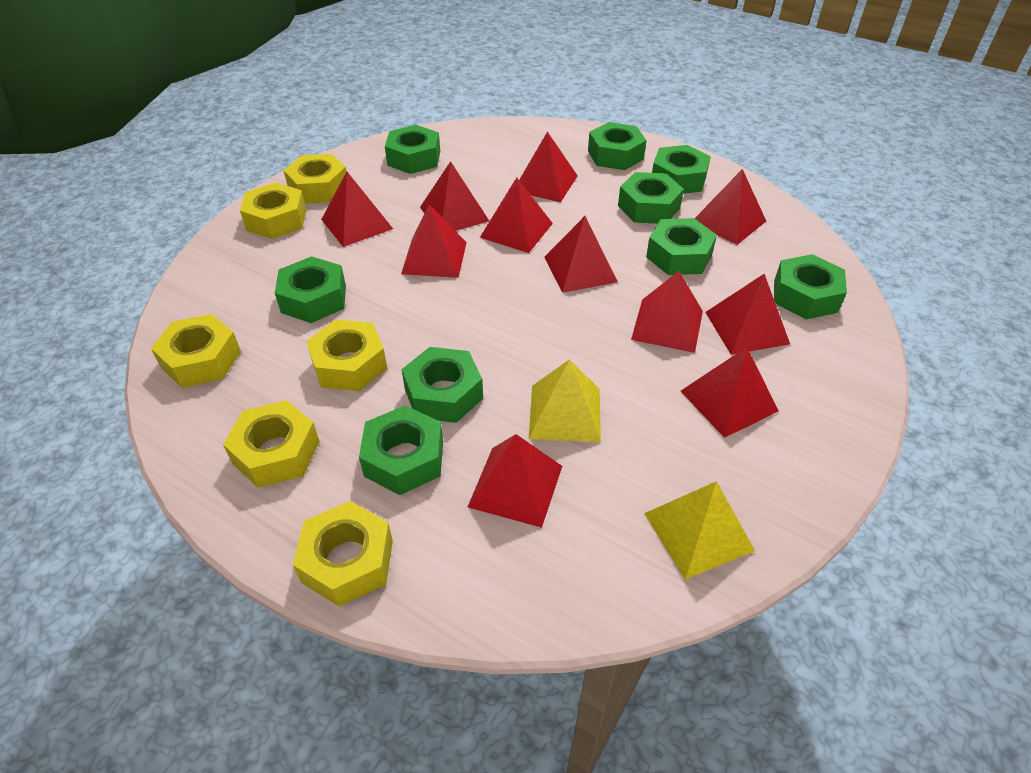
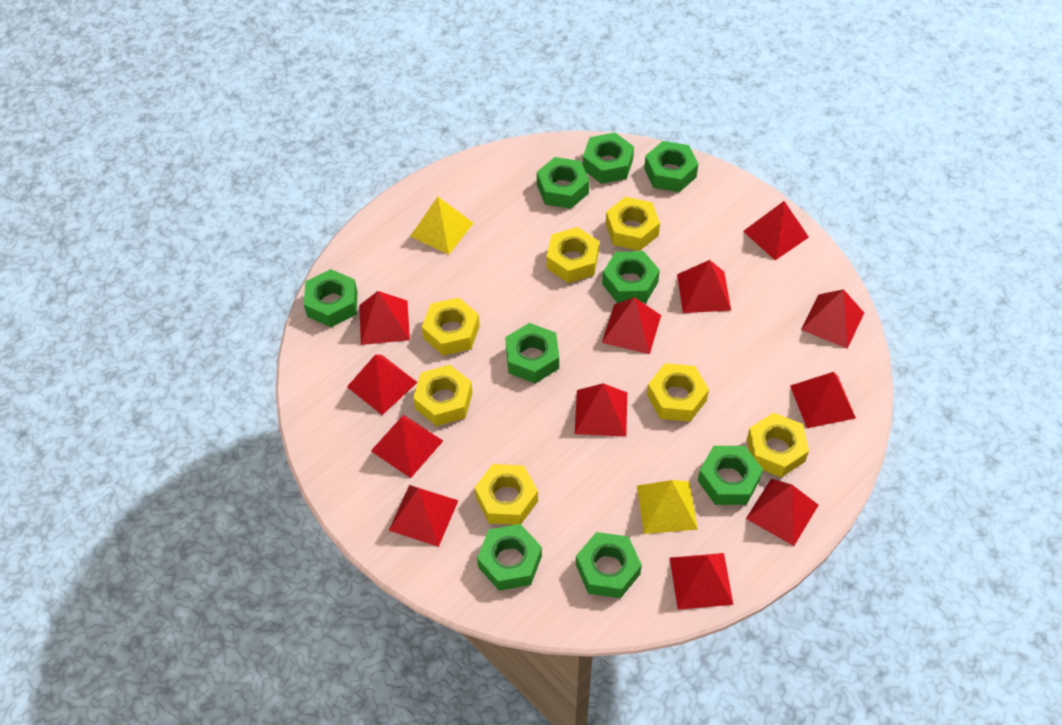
red pyramid: 11 -> 12
yellow nut: 6 -> 7

